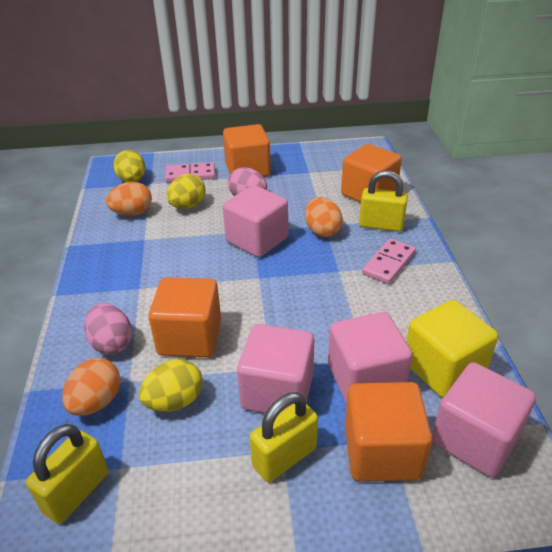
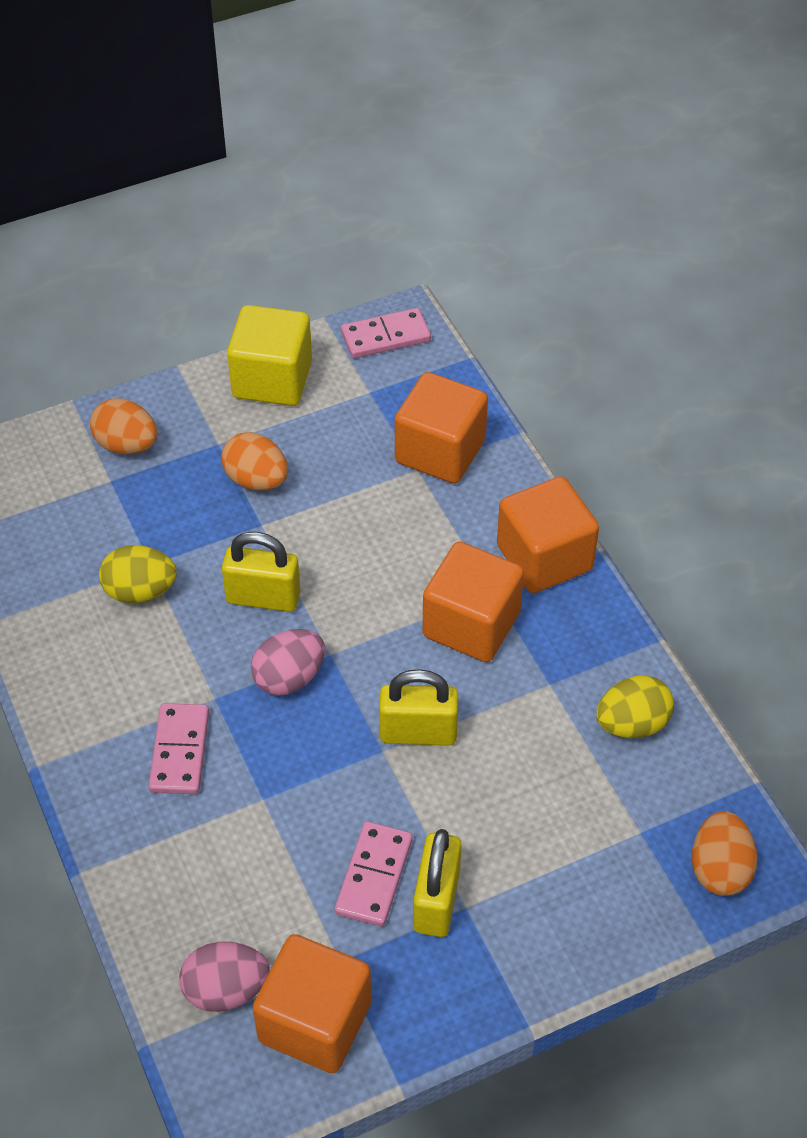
pink cube: 4 -> 0
pink domino: 2 -> 3
yellow egg: 3 -> 2

